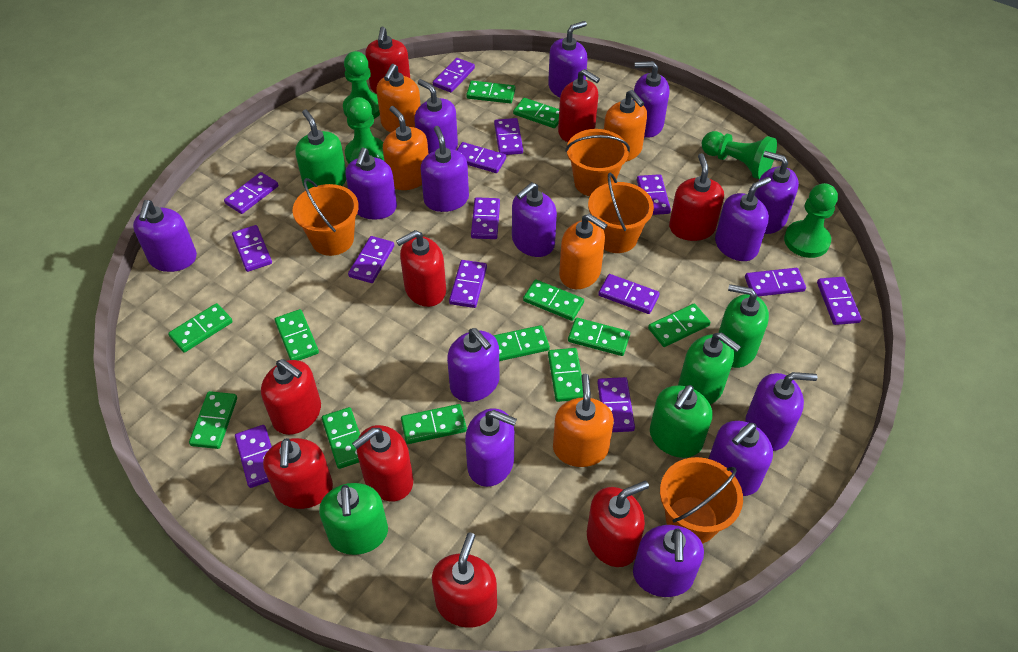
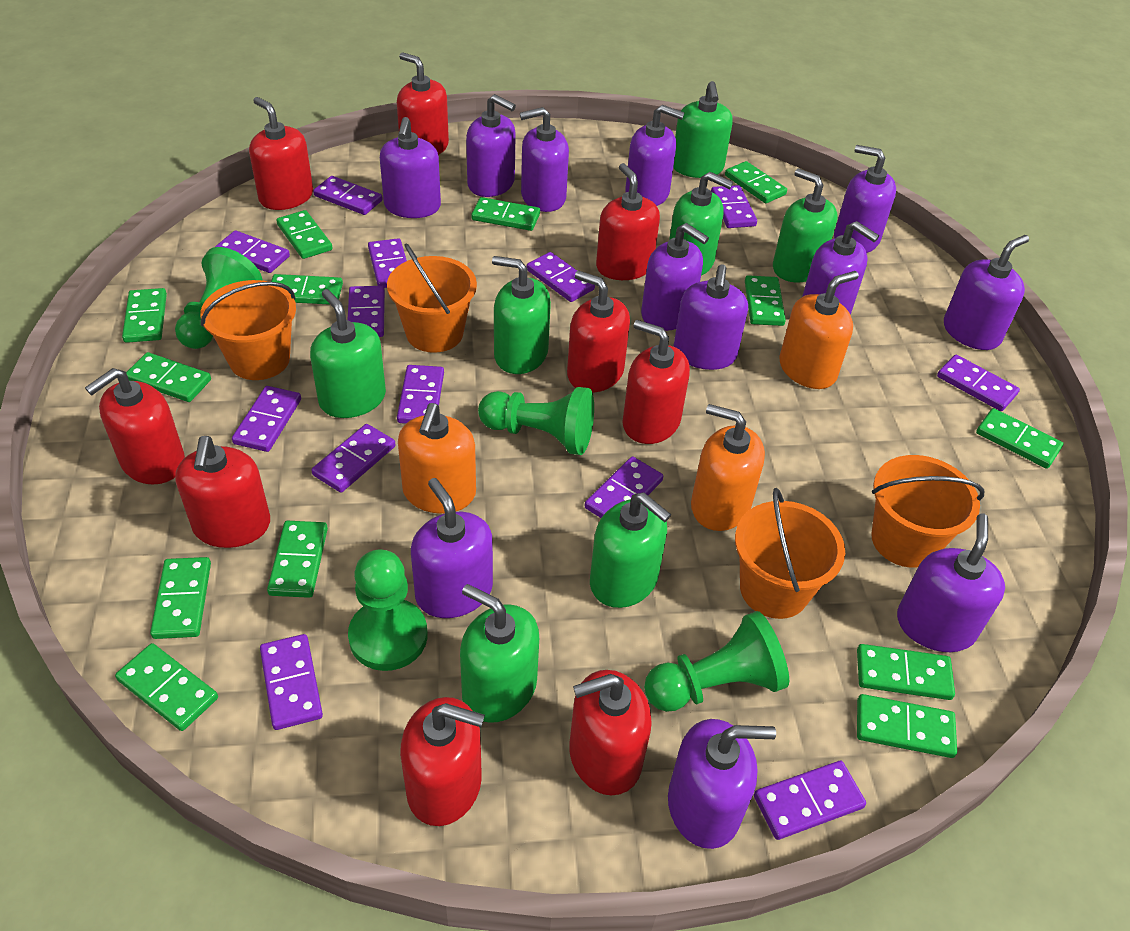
green domino: 12 -> 13
green soap dispenser: 5 -> 7
orange soap dispenser: 5 -> 3
purple domino: 14 -> 13
purple soap dispenser: 14 -> 12

